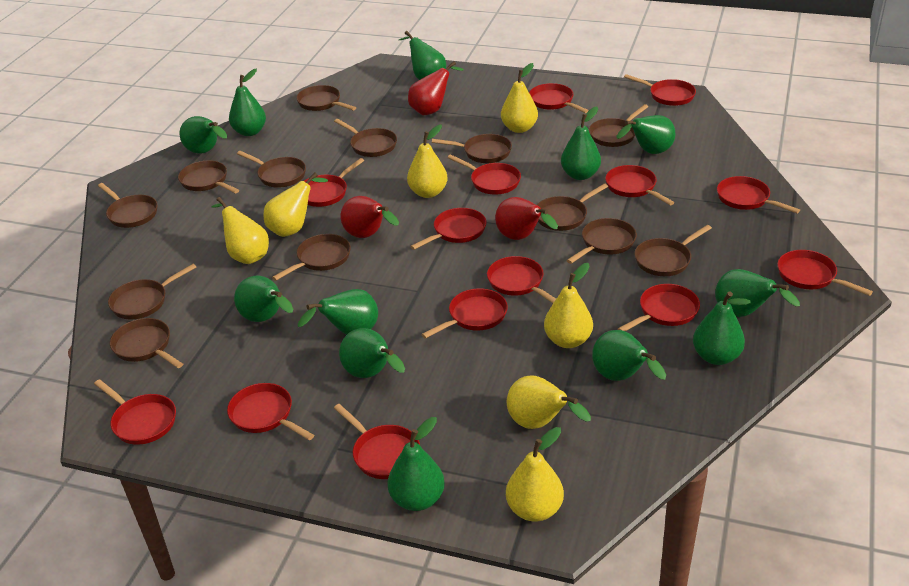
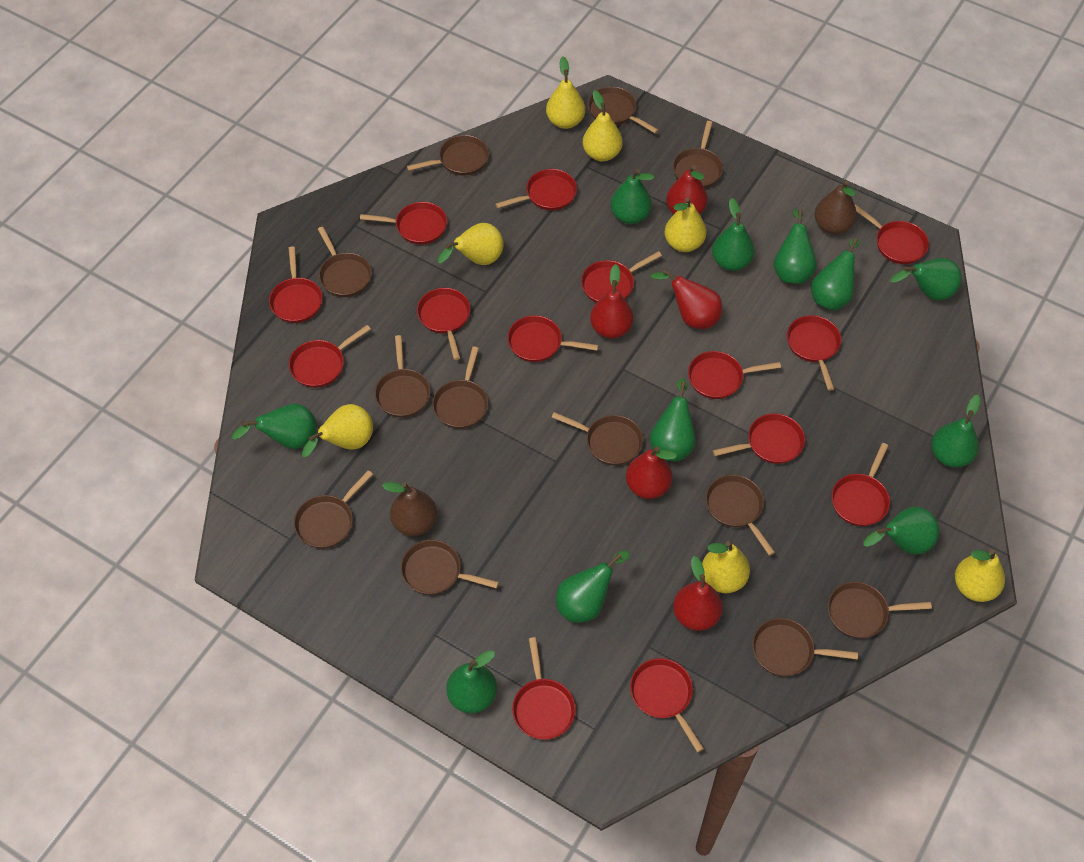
brown pan: 13 -> 12
brown pear: 0 -> 2
green pear: 12 -> 11
red pear: 3 -> 5

